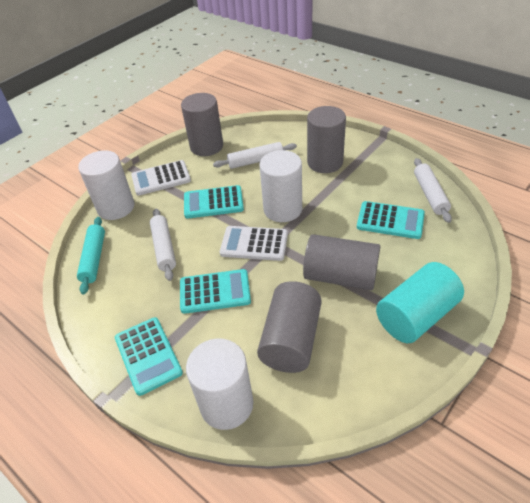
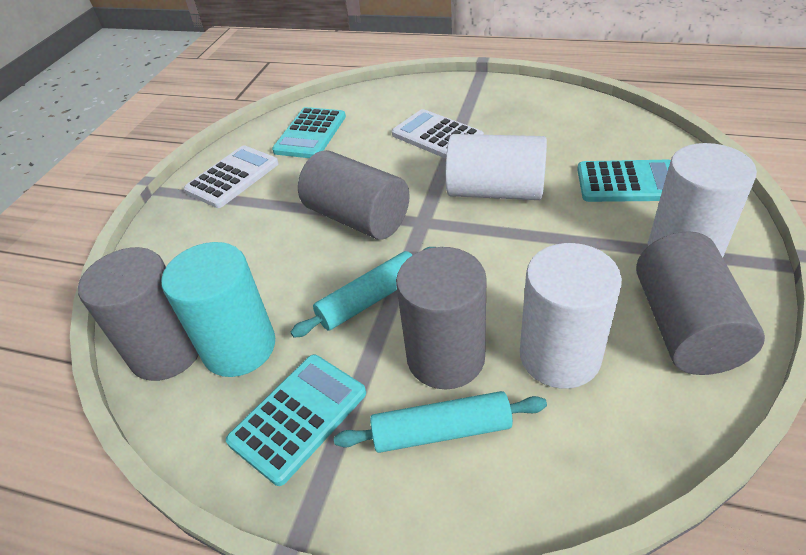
turquoise calculator: 4 -> 3
turquoise rolling pin: 1 -> 2
white rolling pin: 3 -> 0

